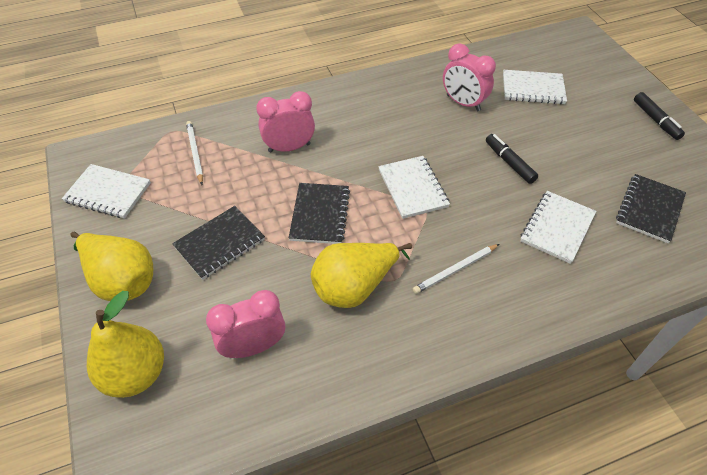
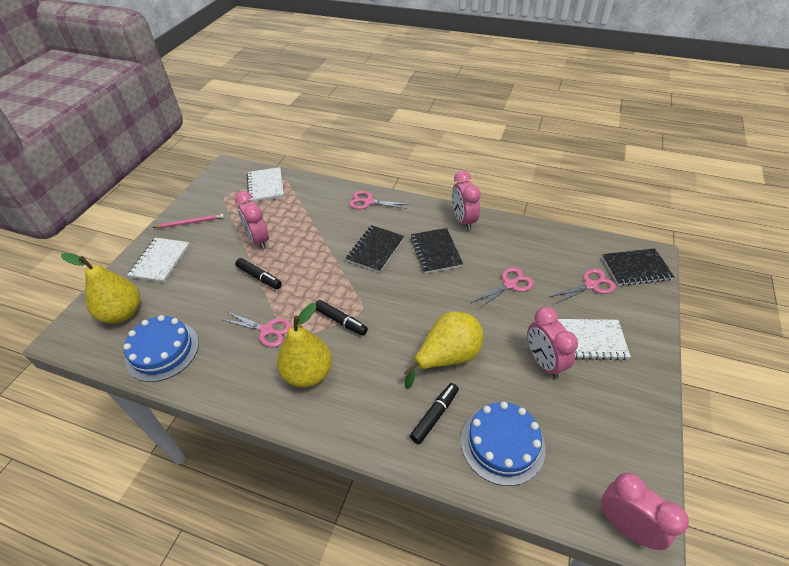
black marker: 2 -> 3
blue cake: 0 -> 2
pink clock: 3 -> 4
pink pencil: 0 -> 1
pink scissors: 0 -> 4
white notebook: 4 -> 3
white pencil: 2 -> 0

